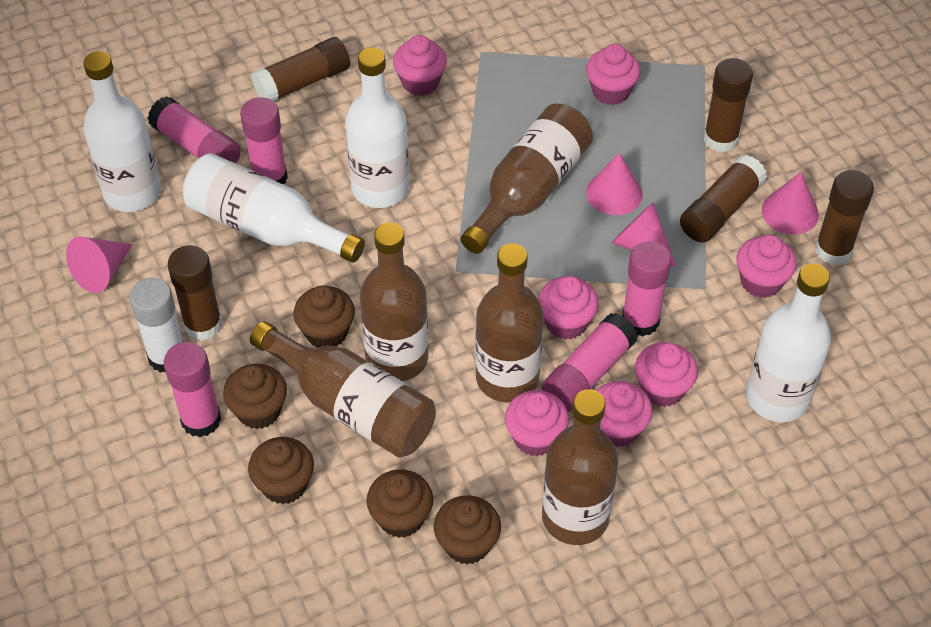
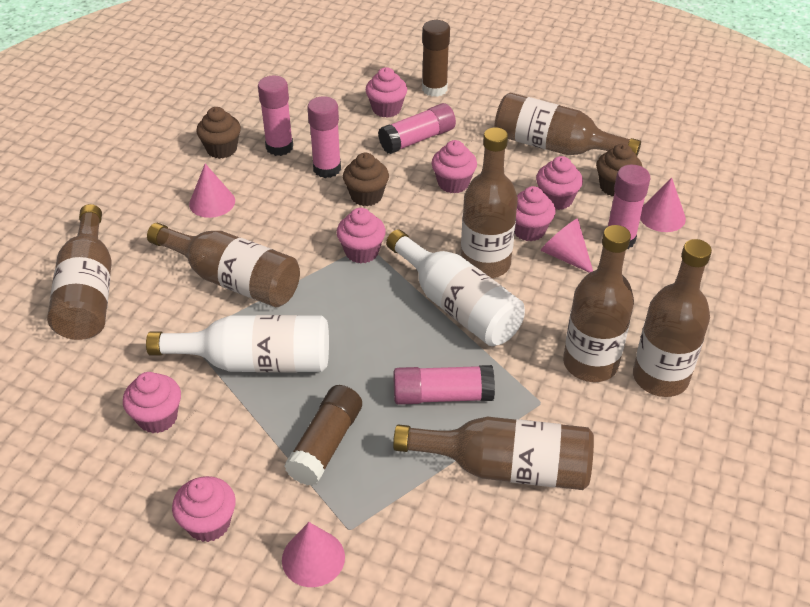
brown bottle: 5 -> 7
brown cupcake: 5 -> 3
brown glue stick: 5 -> 2
white bottle: 4 -> 2
white glue stick: 1 -> 0

